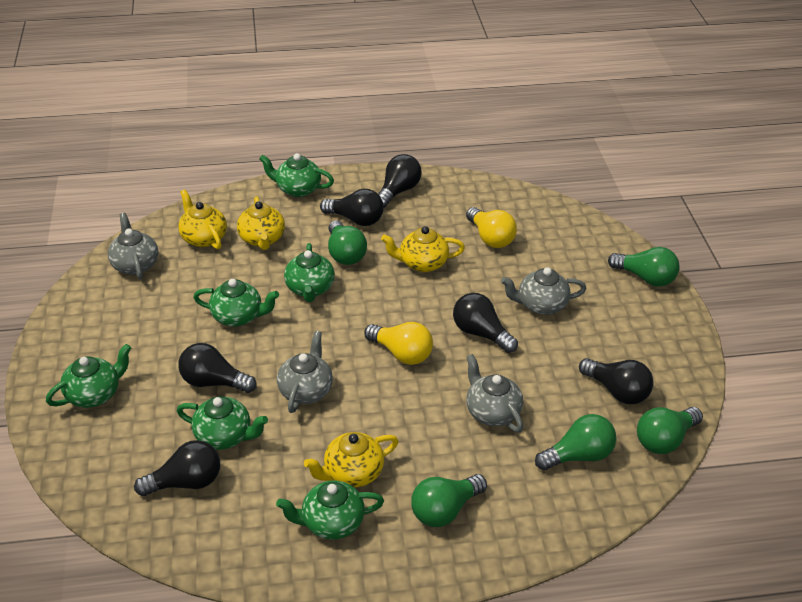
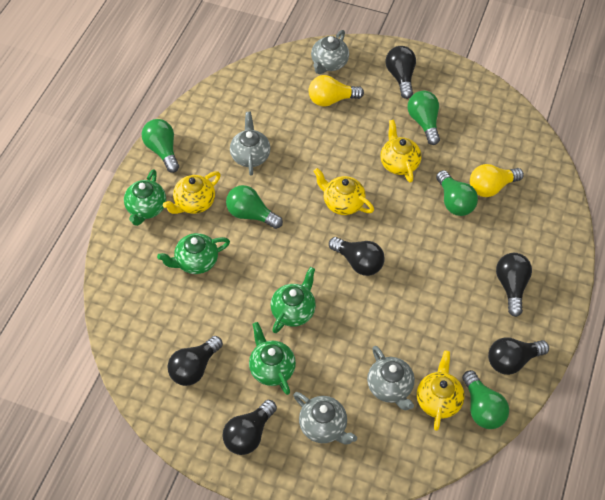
green teapot: 6 -> 4

